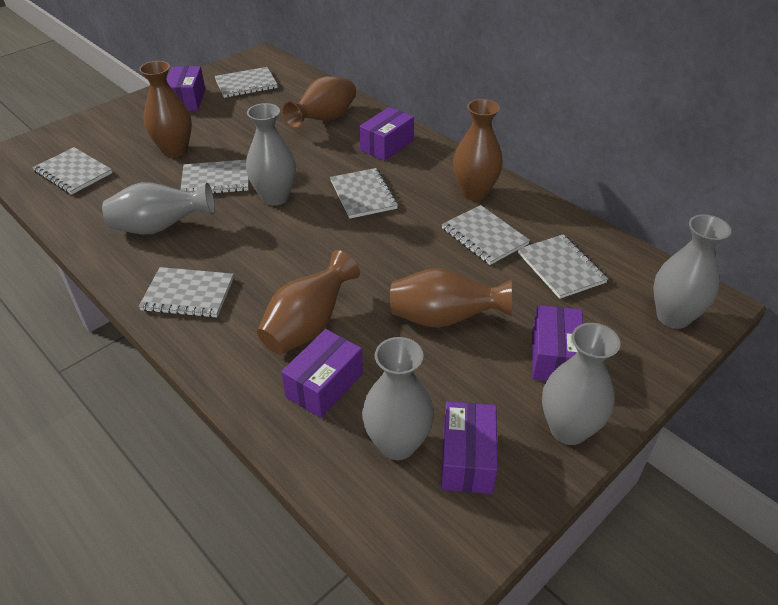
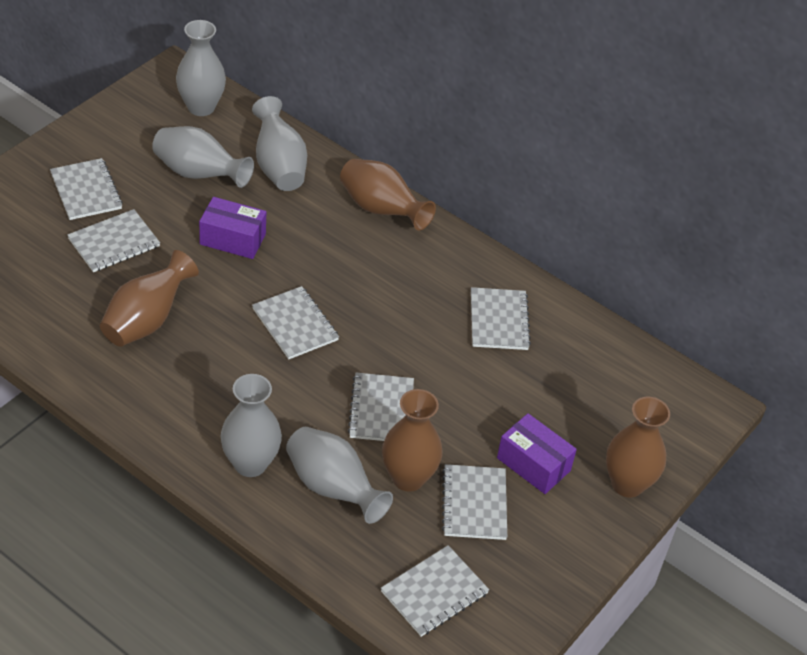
brown vase: 5 -> 4
purple box: 5 -> 2

